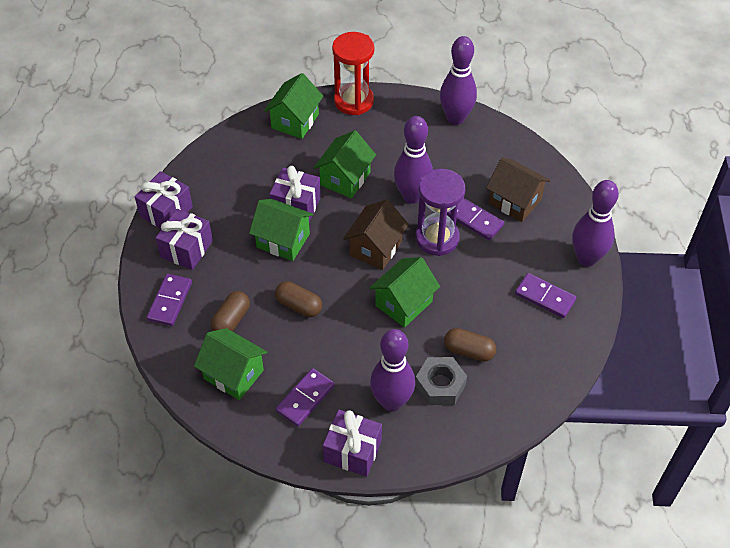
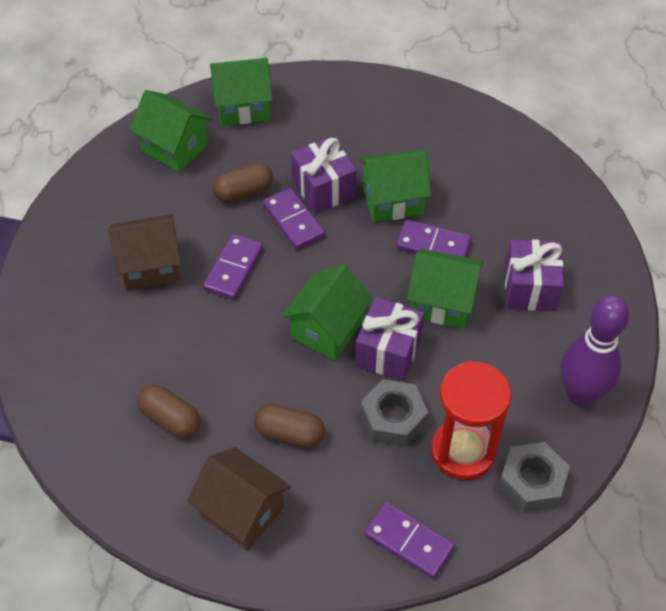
grey nut: 1 -> 2
purple bowling pin: 4 -> 1
purple gift: 4 -> 3
purple hourglass: 1 -> 0

